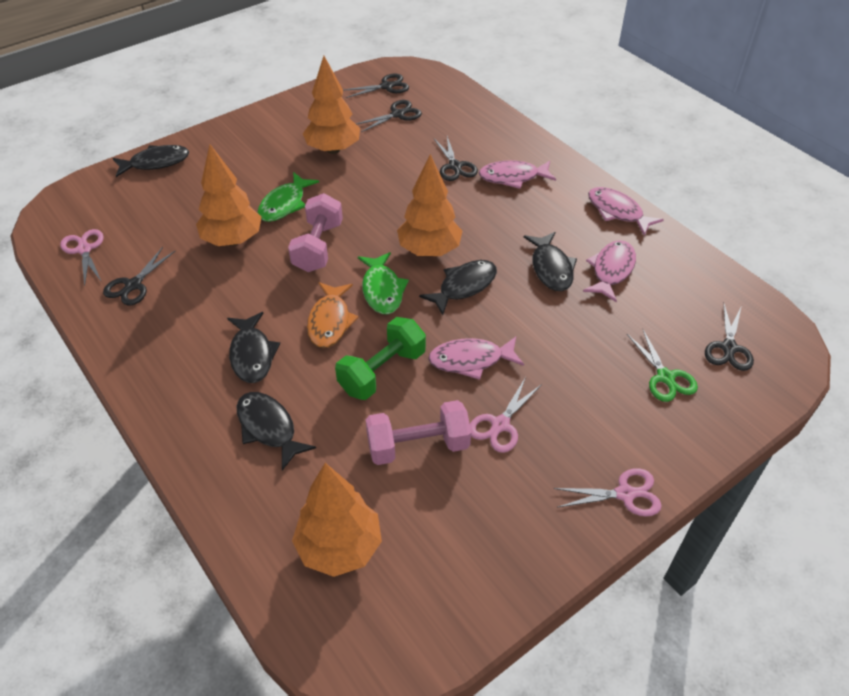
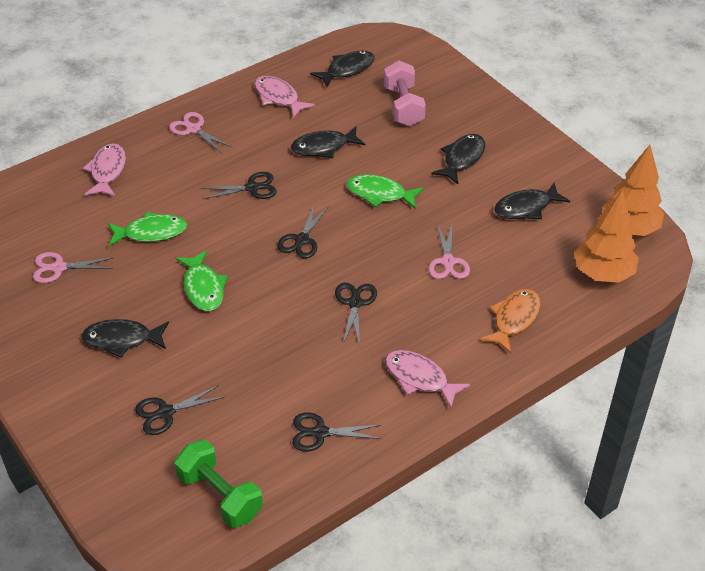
green fish: 2 -> 3
green scissors: 1 -> 0
orange tree: 4 -> 2
pink dumbbell: 2 -> 1
pink fish: 4 -> 3

